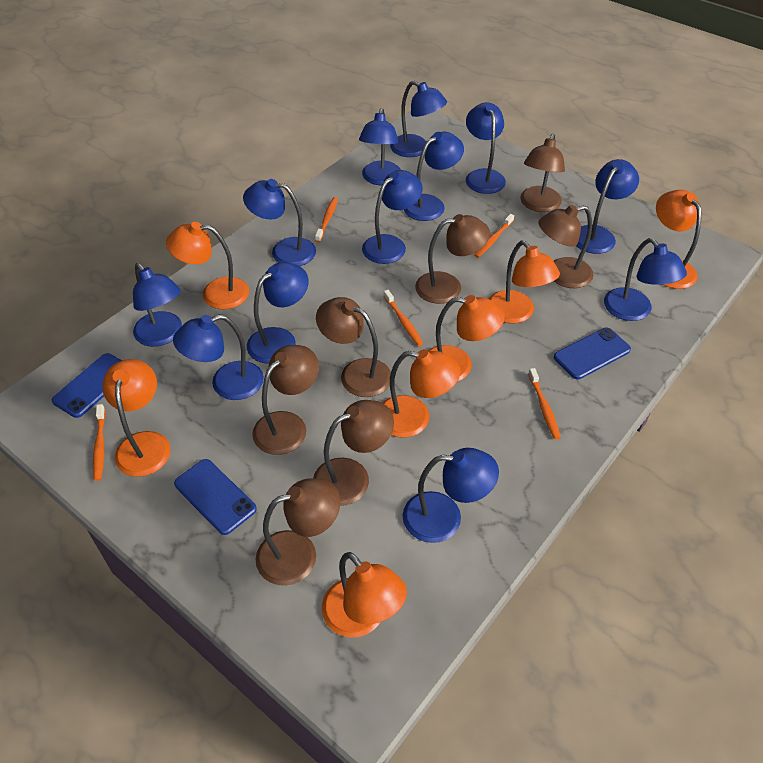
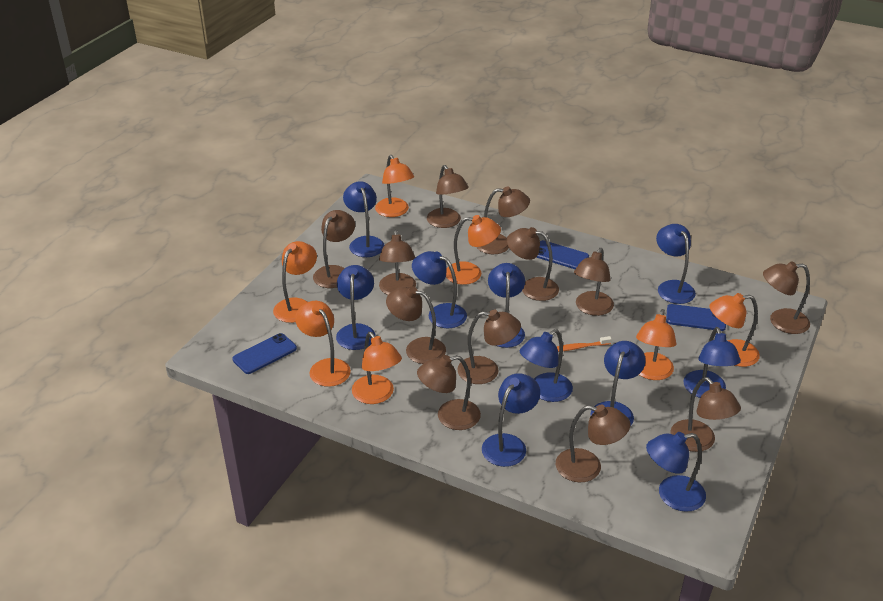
blue lamp: 12 -> 10
brown lamp: 7 -> 12
orange toothbrush: 5 -> 1

